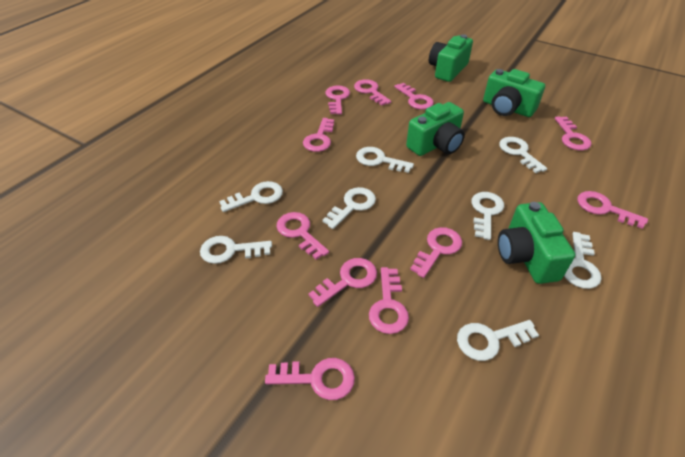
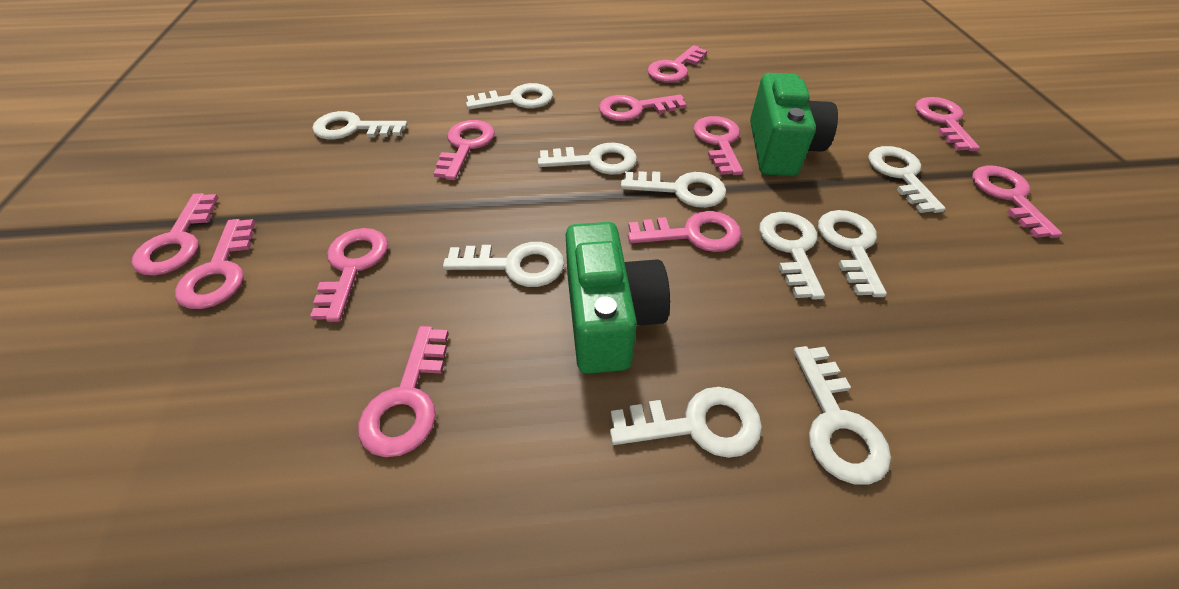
green camera: 4 -> 2
white key: 8 -> 10

